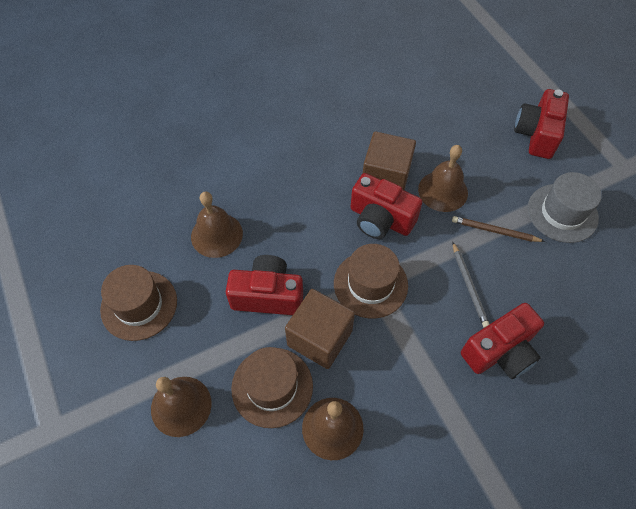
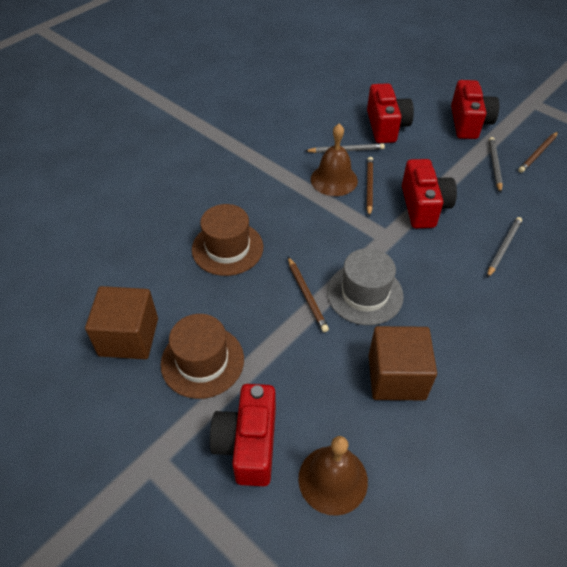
brown bell: 4 -> 2
brown hat: 3 -> 2
brown pencil: 1 -> 3
grey pencil: 1 -> 3

